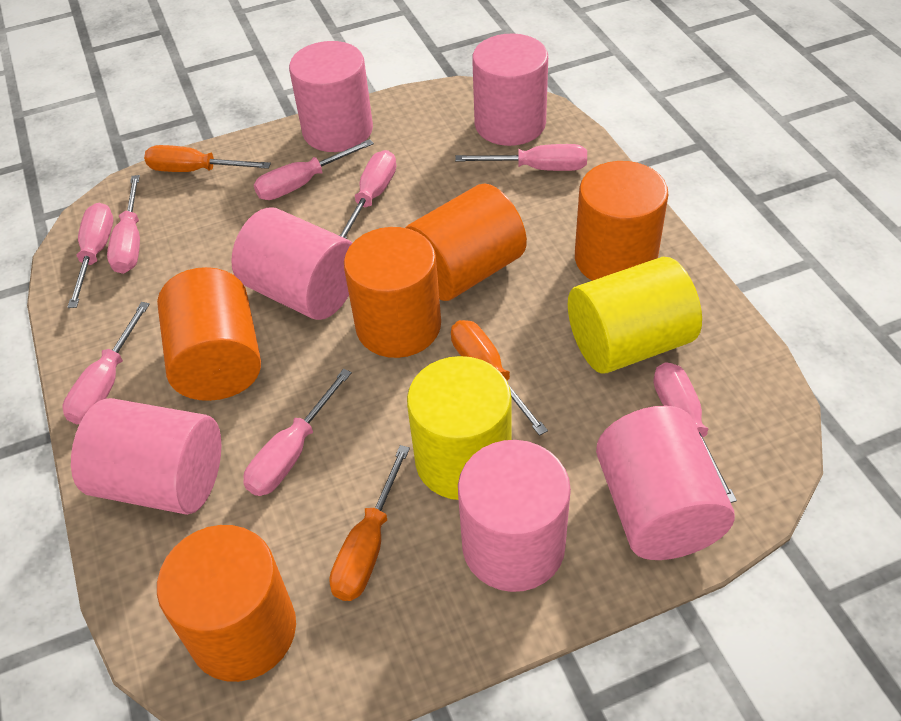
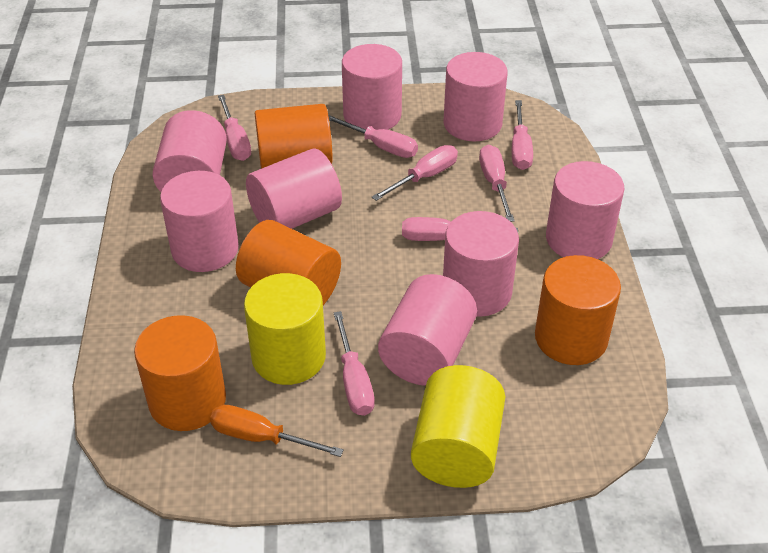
orange cylinder: 5 -> 4
orange screwdriver: 3 -> 1
pink cylinder: 6 -> 8
pink screwdriver: 8 -> 7

